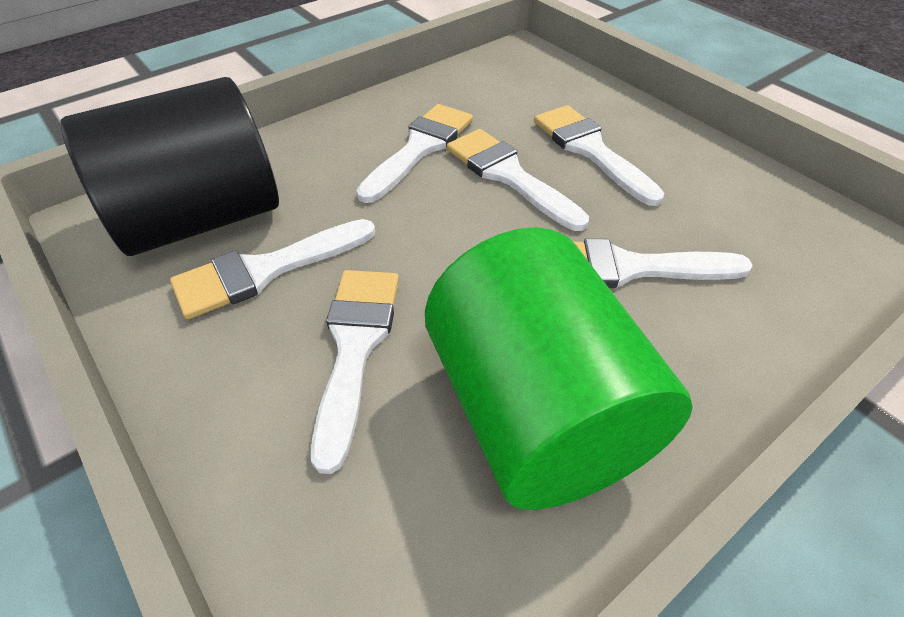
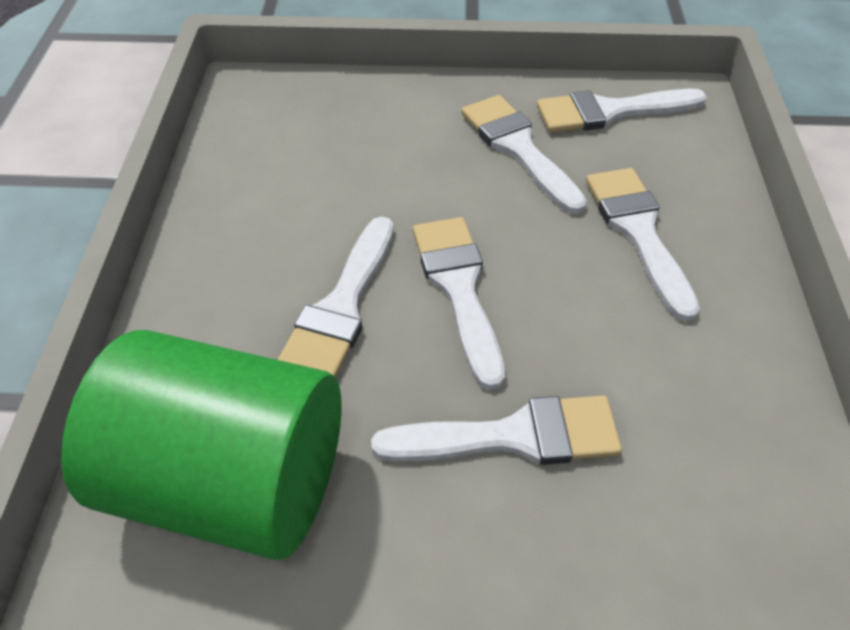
black cylinder: 1 -> 0

